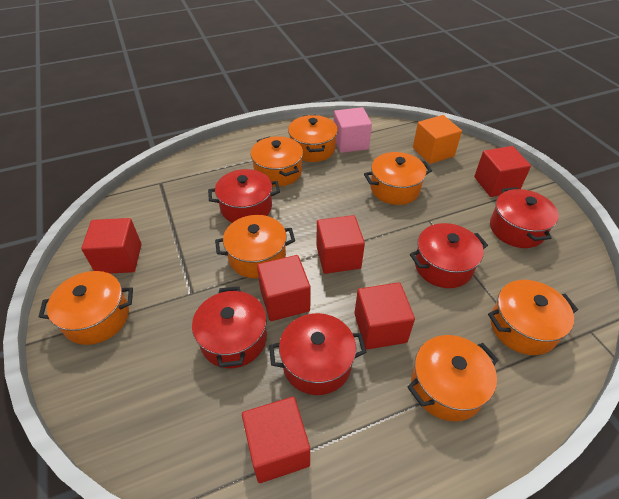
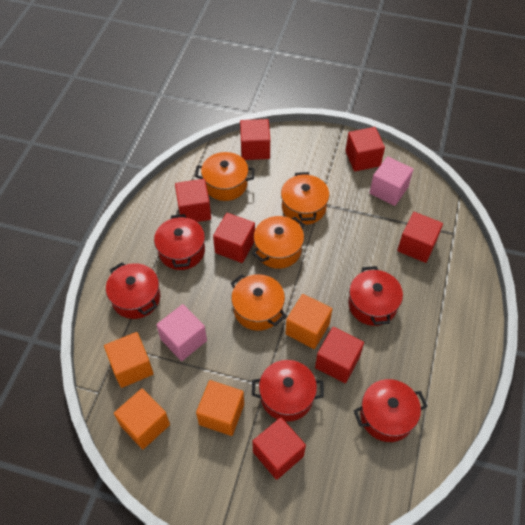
orange cube: 1 -> 4
orange pot: 7 -> 4
pink cube: 1 -> 2
red cube: 6 -> 7

